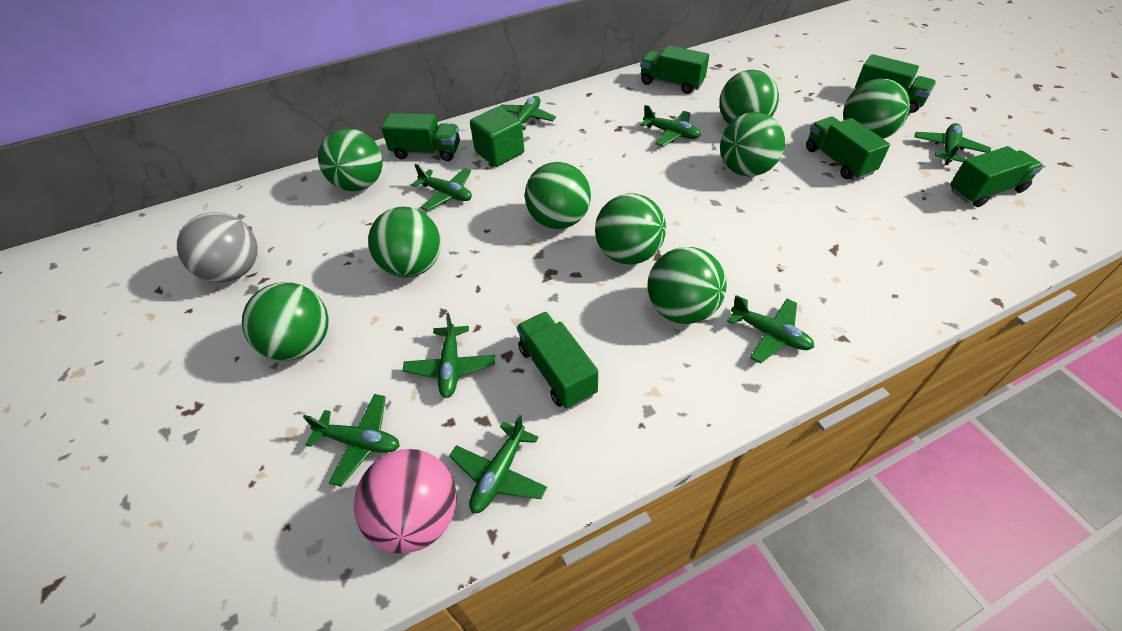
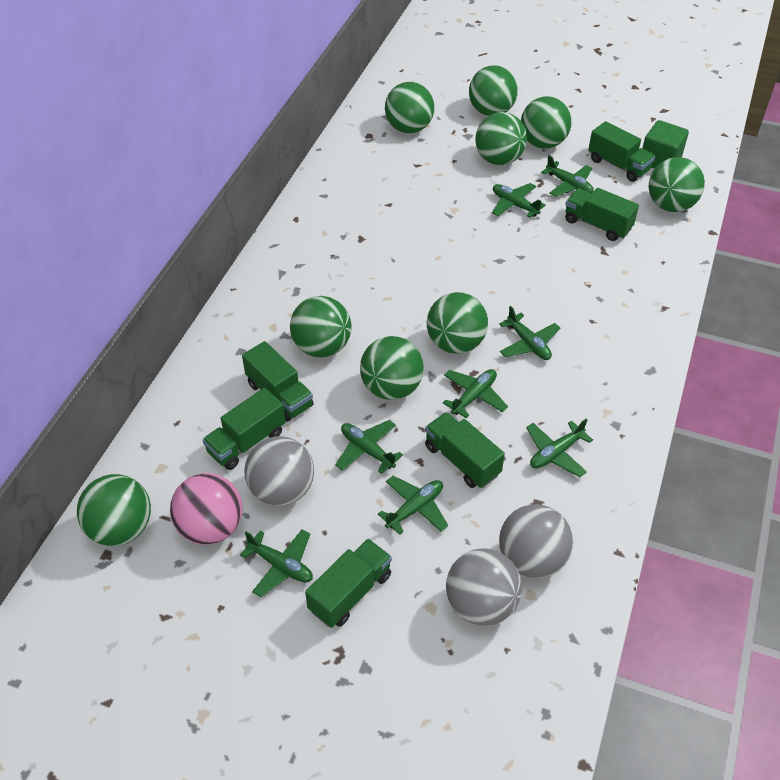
grey ball: 1 -> 3

